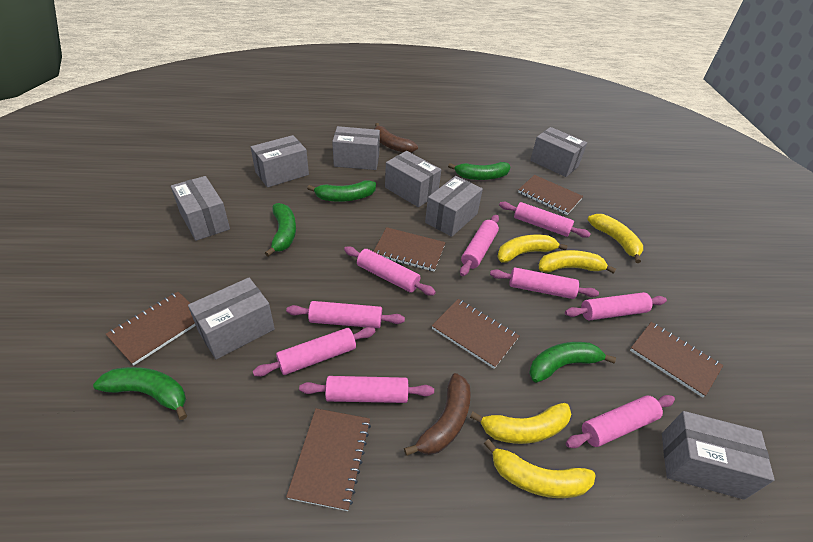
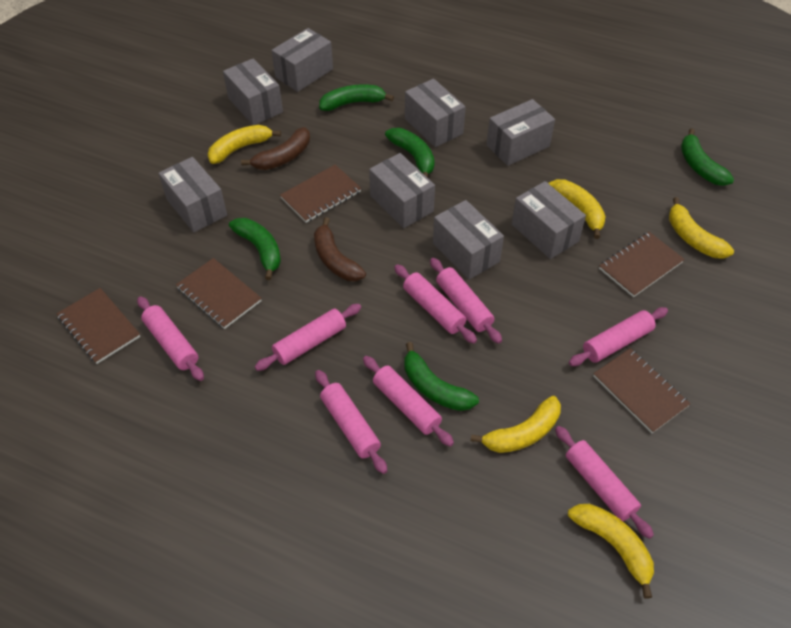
brown notebook: 6 -> 5
pink rolling pin: 9 -> 8

